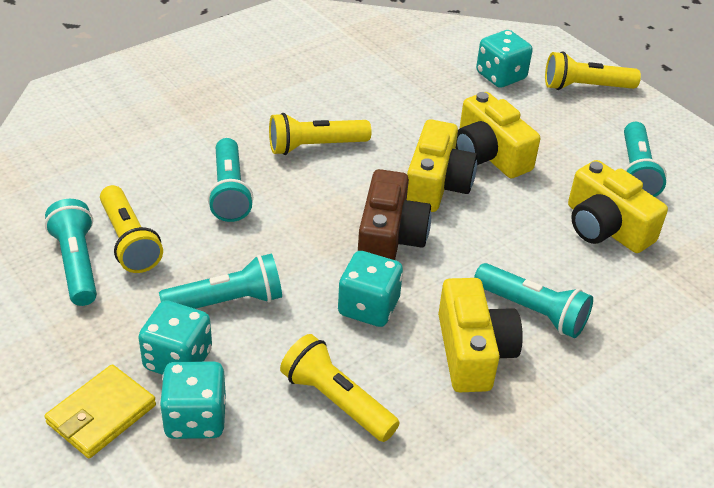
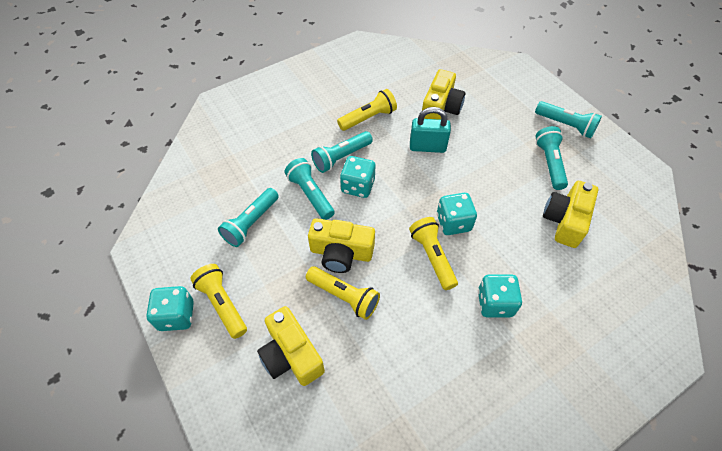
brown camera: 1 -> 0
turquoise padlock: 0 -> 1
yellow wallet: 1 -> 0

